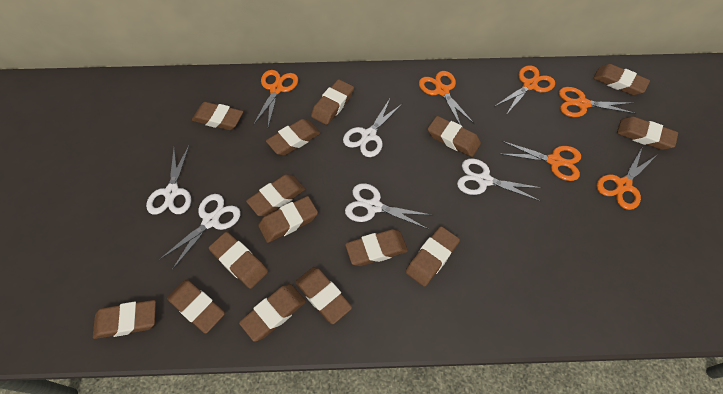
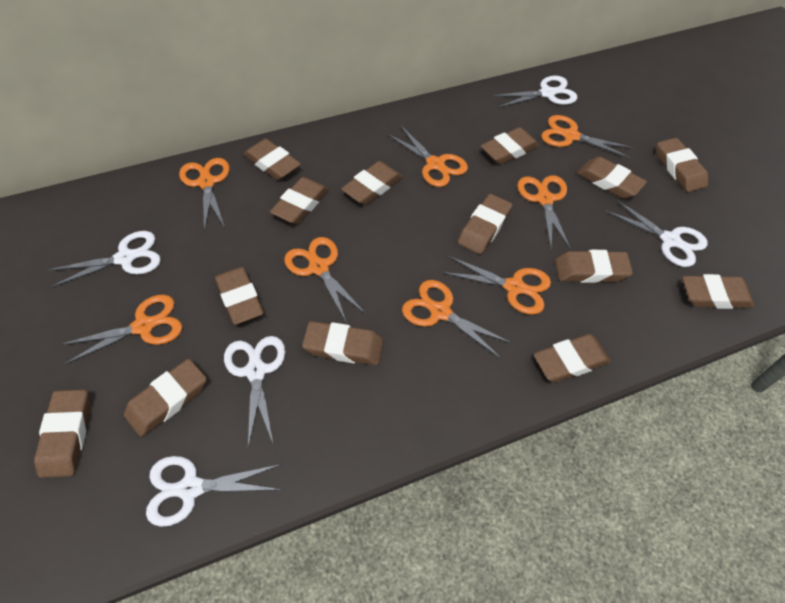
brown eraser: 15 -> 14
orange scissors: 6 -> 8

